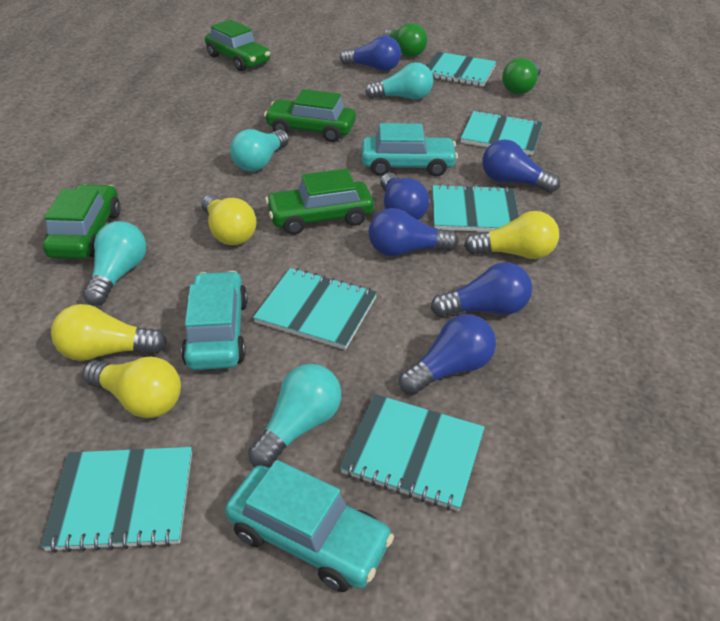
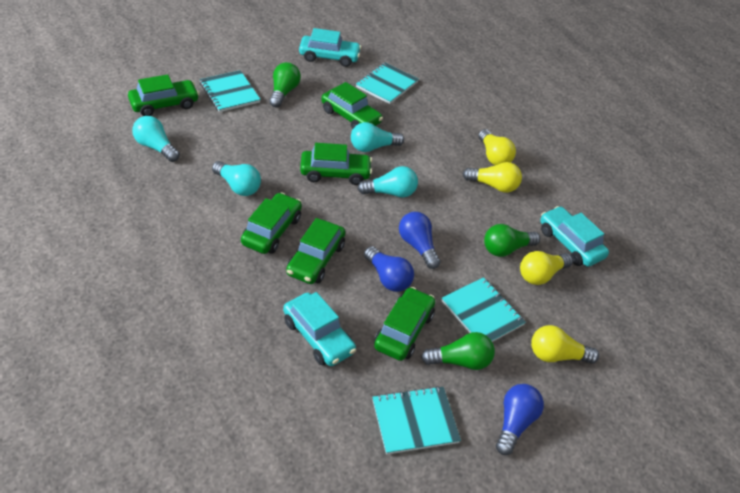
blue light bulb: 6 -> 3
green car: 4 -> 6
green light bulb: 2 -> 3
turquoise notebook: 6 -> 4

